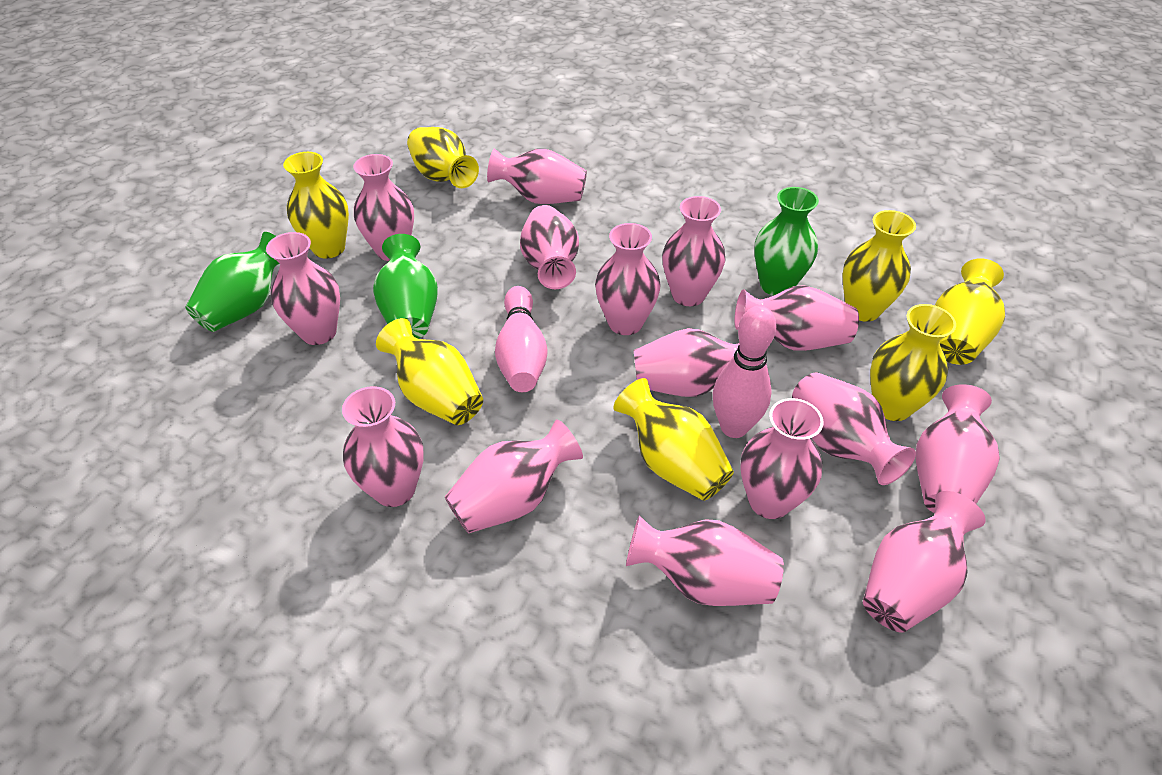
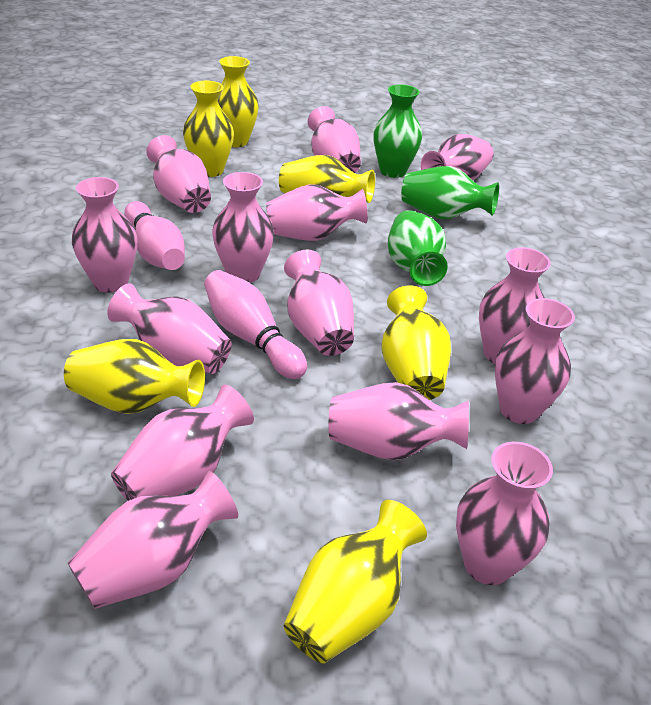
pink vase: 15 -> 14
yellow vase: 7 -> 6

